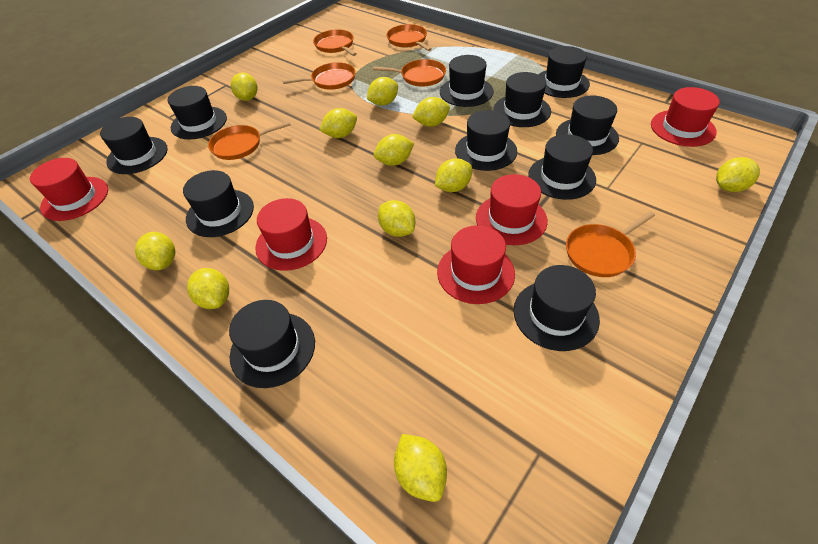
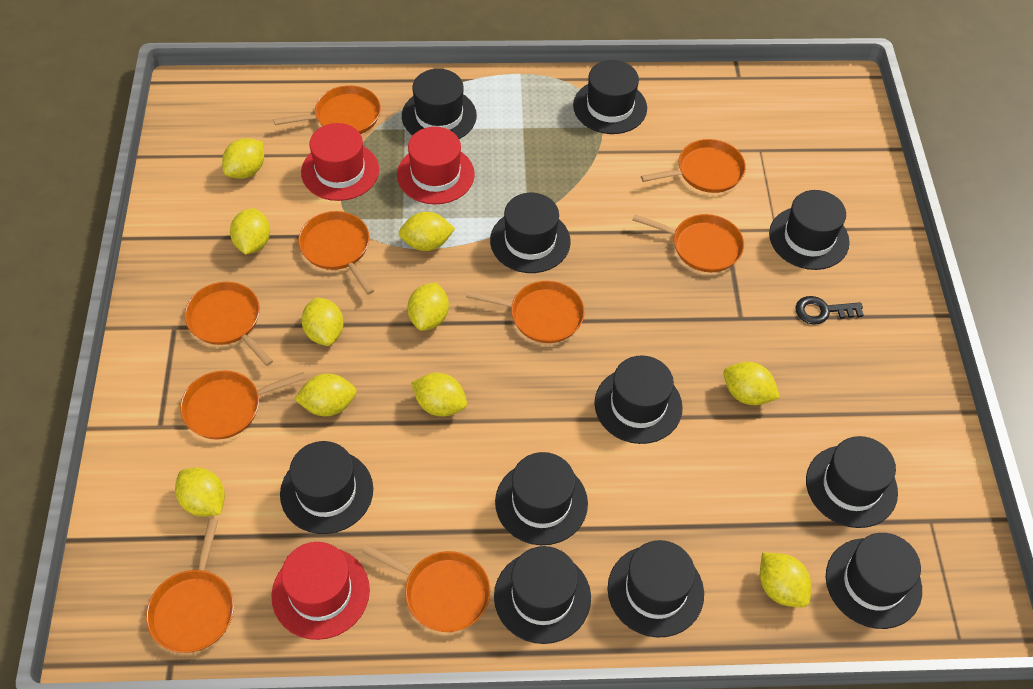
black key: 0 -> 1
orange pan: 6 -> 9
red hat: 5 -> 3
yellow lemon: 11 -> 10

